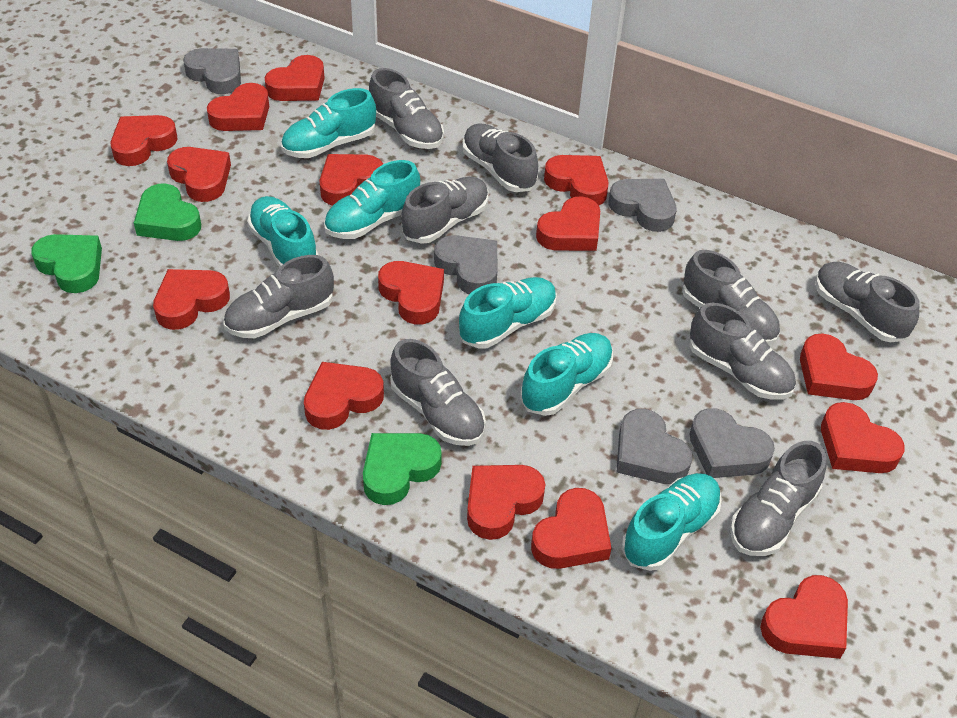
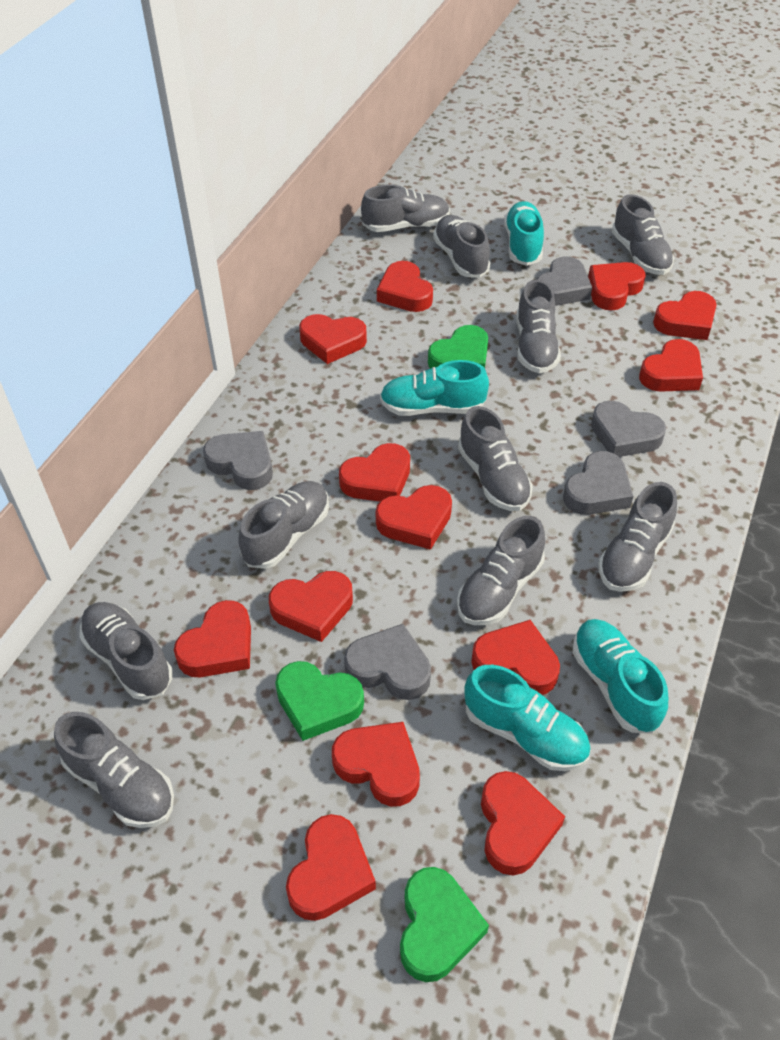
grey shoe: 9 -> 10
red heart: 15 -> 13
turquoise shoe: 6 -> 4

